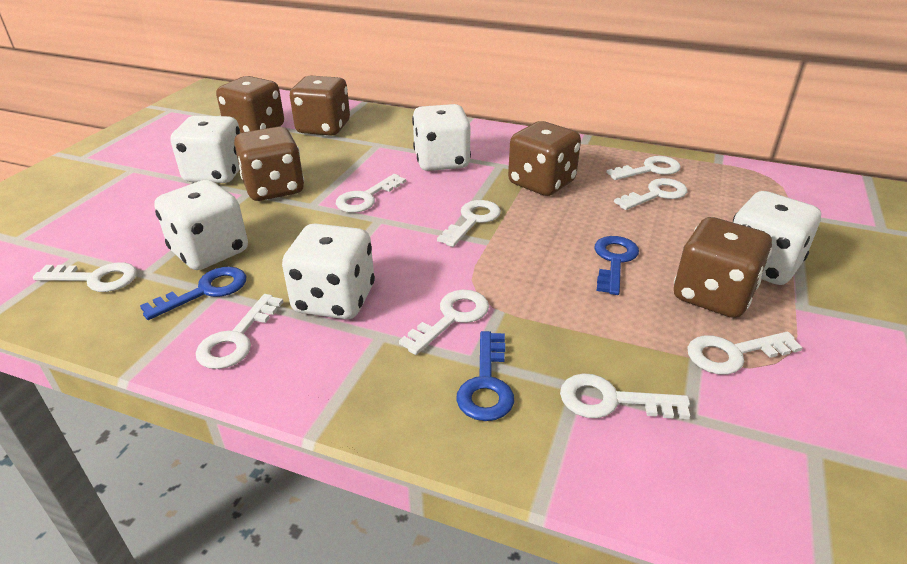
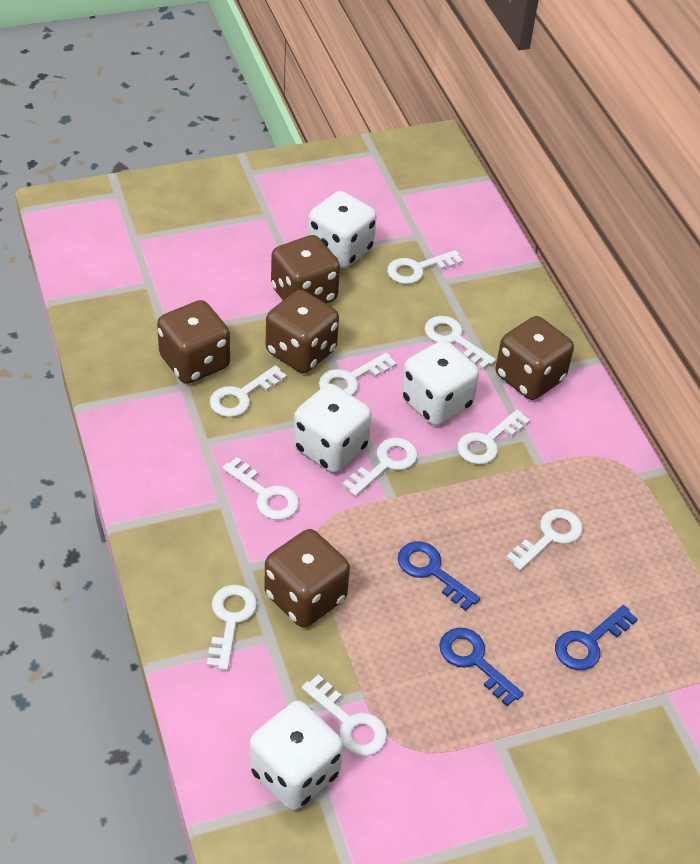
white dice: 5 -> 4
white key: 9 -> 10

